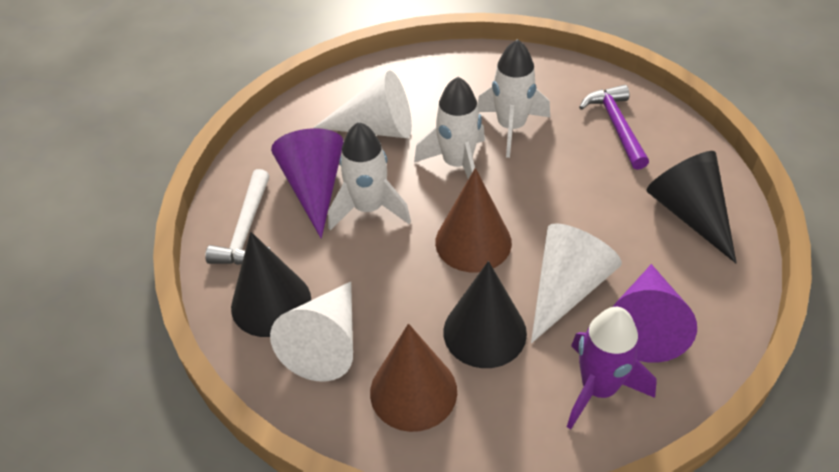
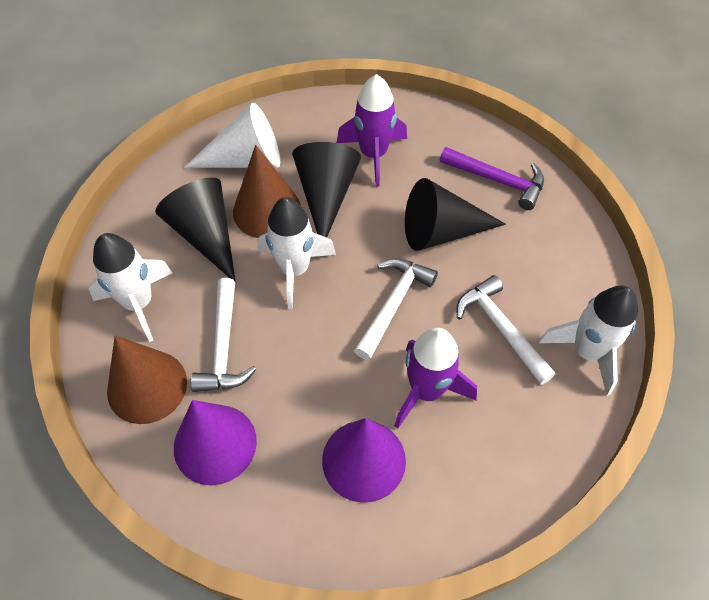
purple rocket: 1 -> 2
white cone: 3 -> 1
white hammer: 1 -> 3

